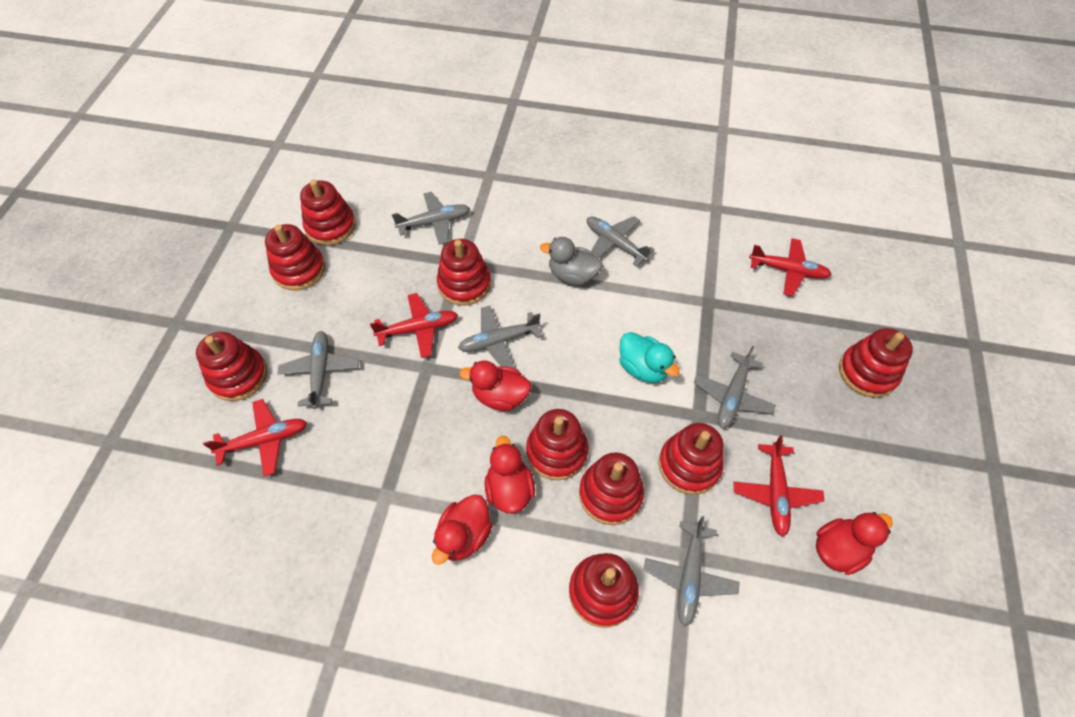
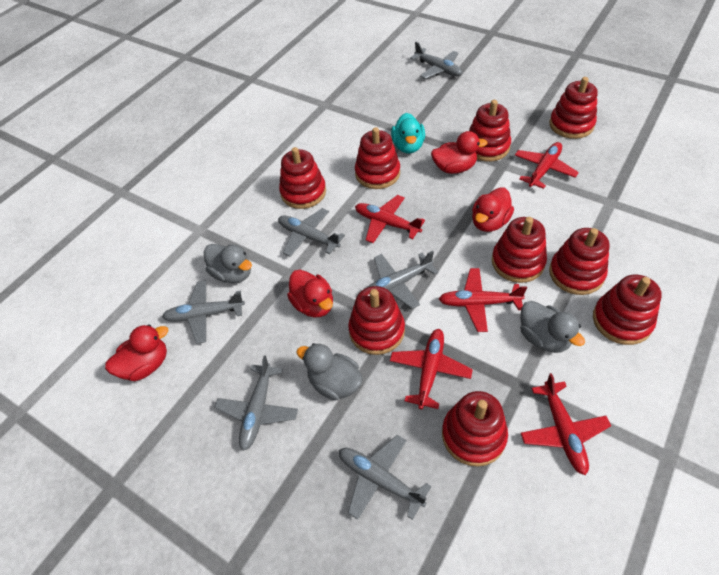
grey duck: 1 -> 3
red plane: 4 -> 5

